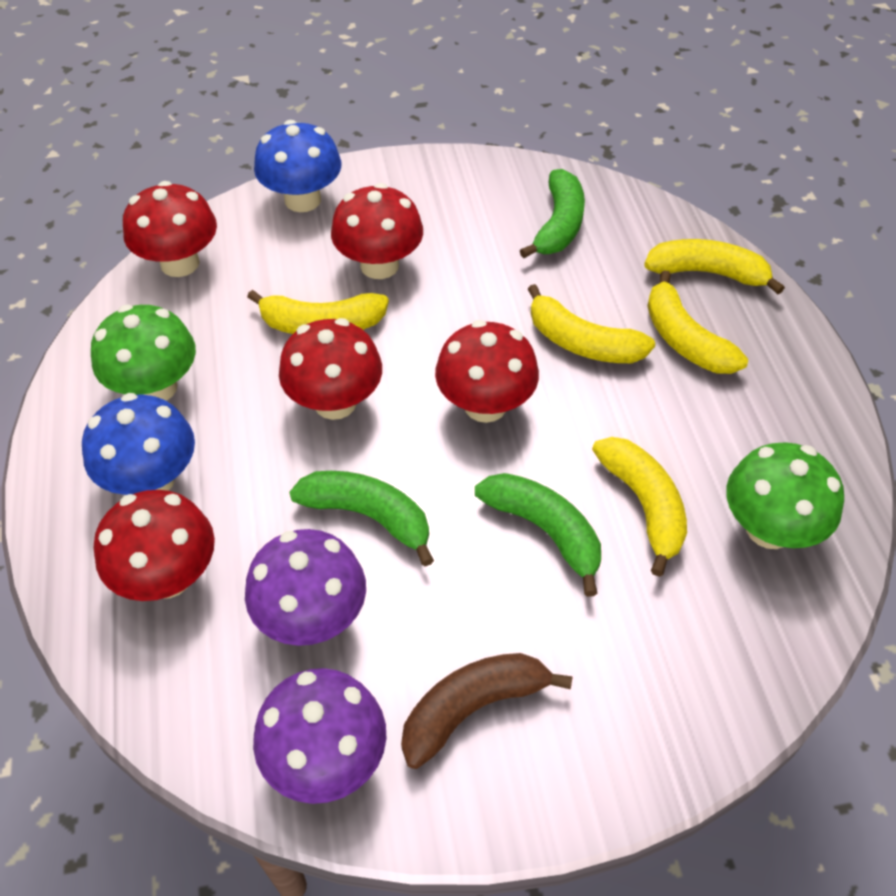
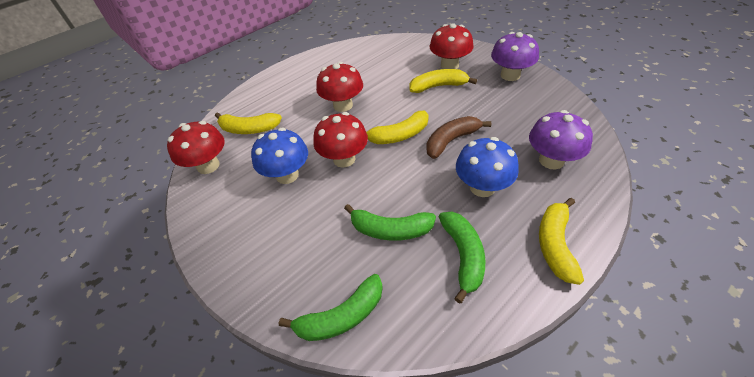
green mushroom: 2 -> 0
red mushroom: 5 -> 4
yellow banana: 5 -> 4

